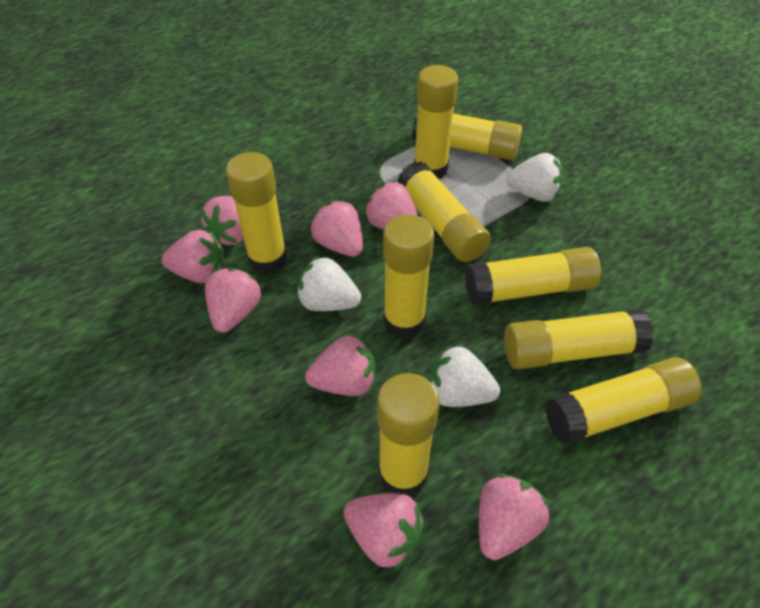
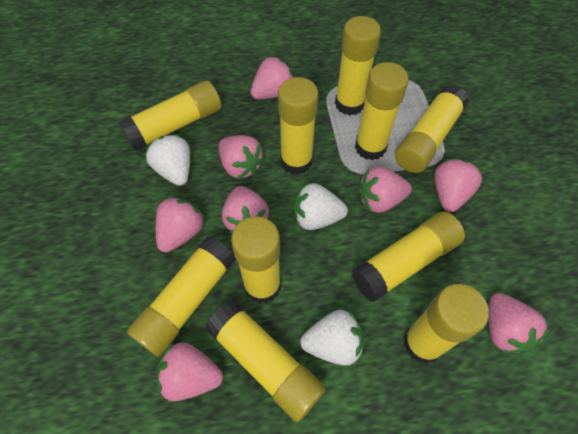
yellow glue stick: 9 -> 10

